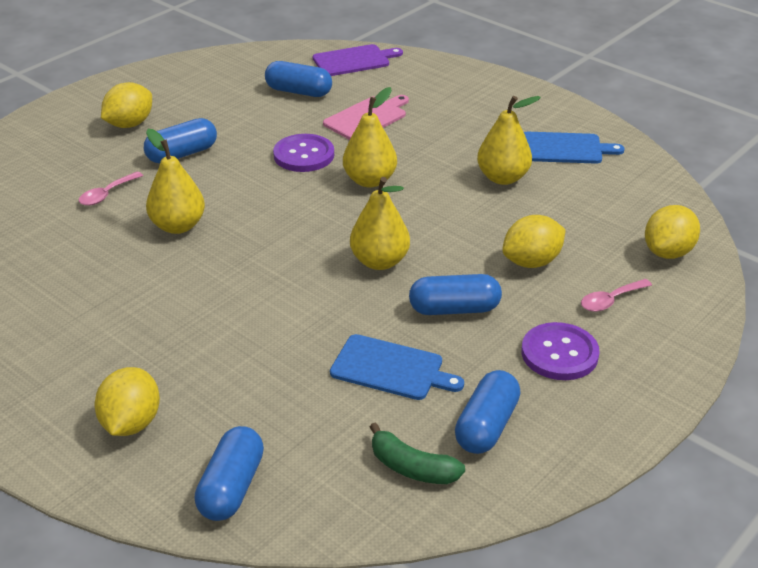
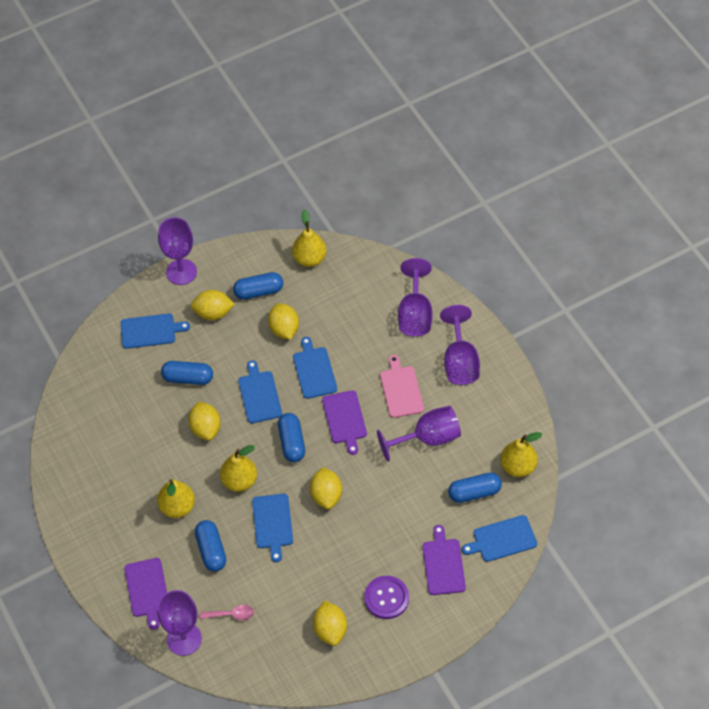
blue cutting board: 2 -> 5
green banana: 1 -> 0
pink spoon: 2 -> 1
purple button: 2 -> 1
purple cutting board: 1 -> 3
purple goblet: 0 -> 5
yellow lemon: 4 -> 5

